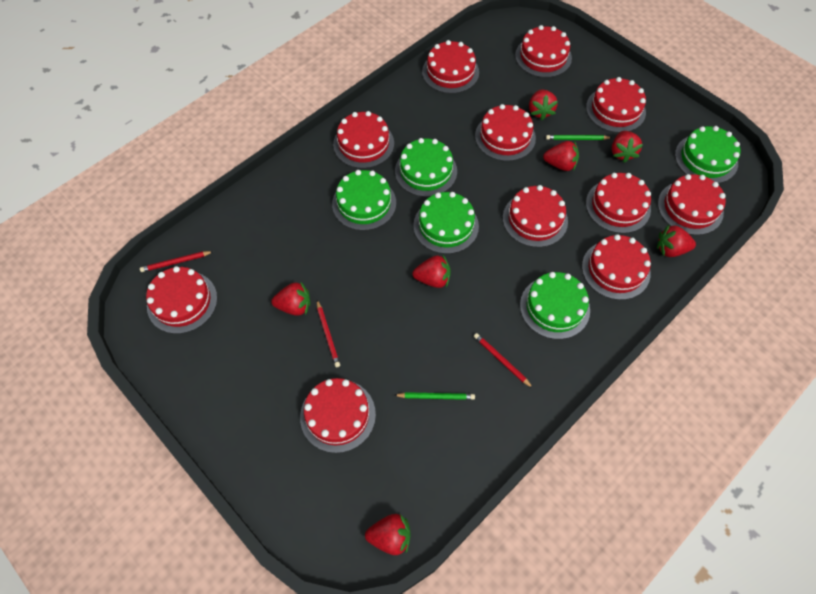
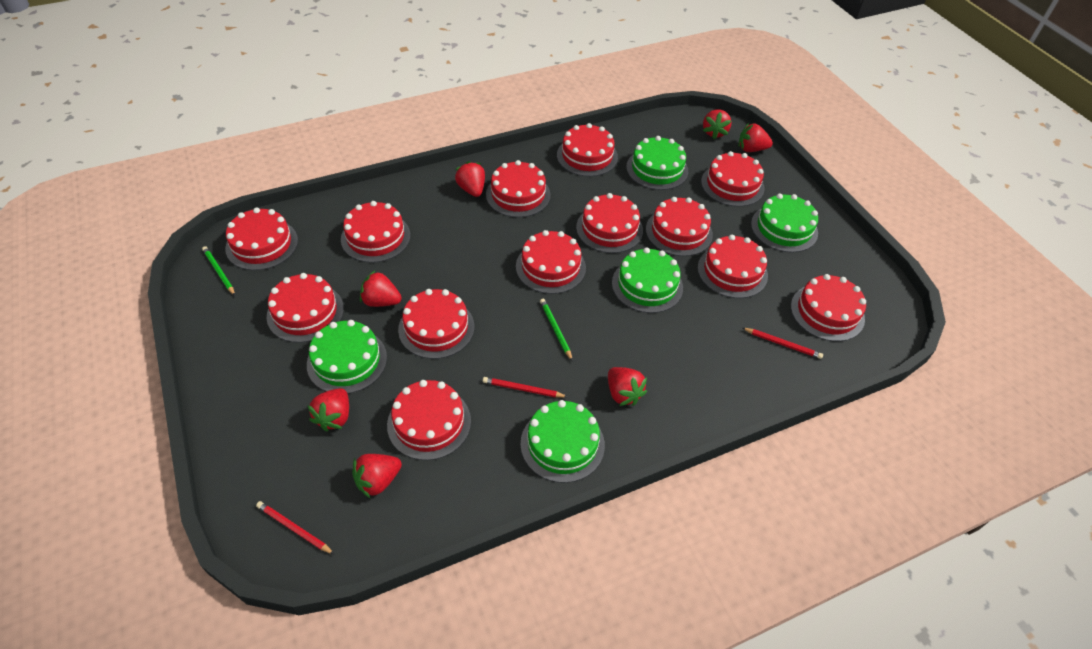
red cake: 11 -> 13

